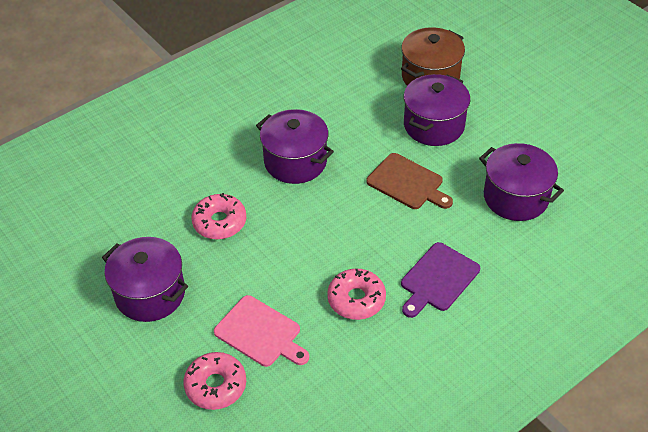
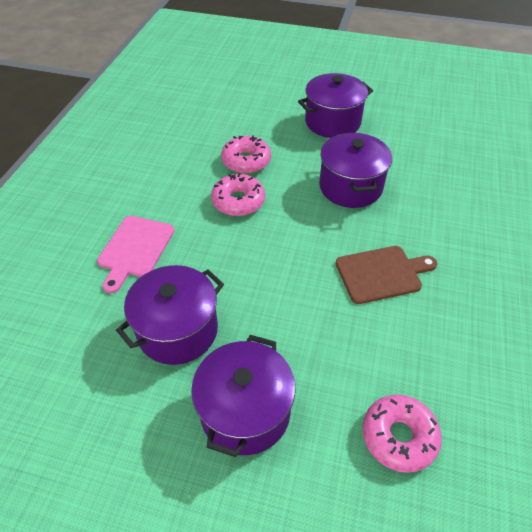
brown pot: 1 -> 0
purple cutting board: 1 -> 0

